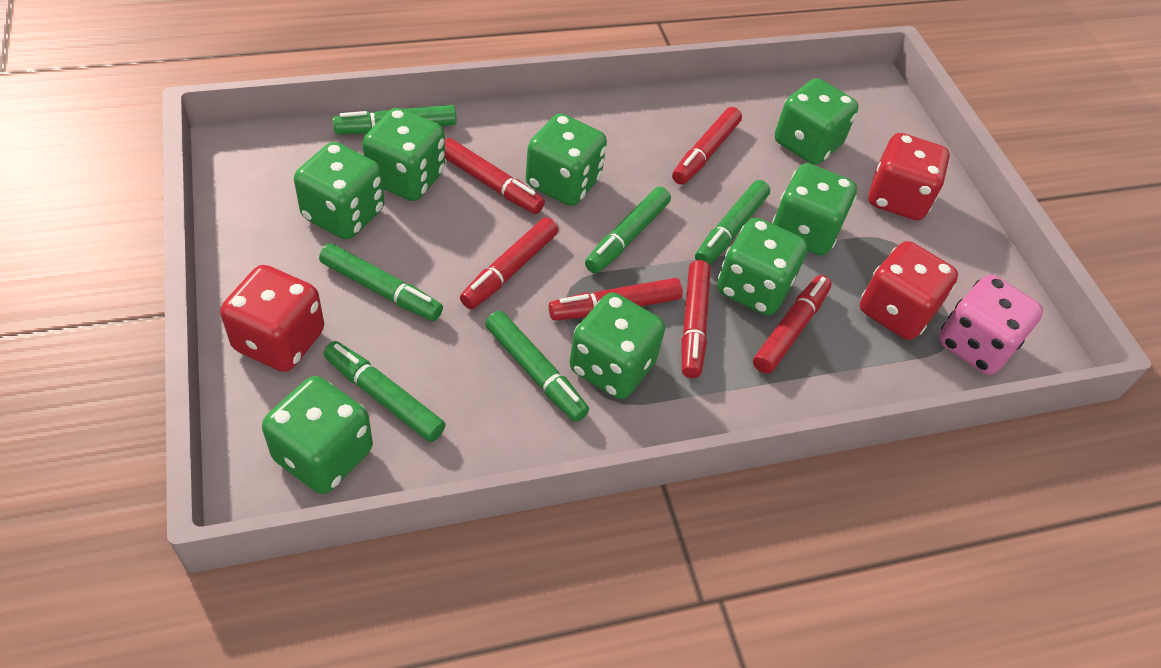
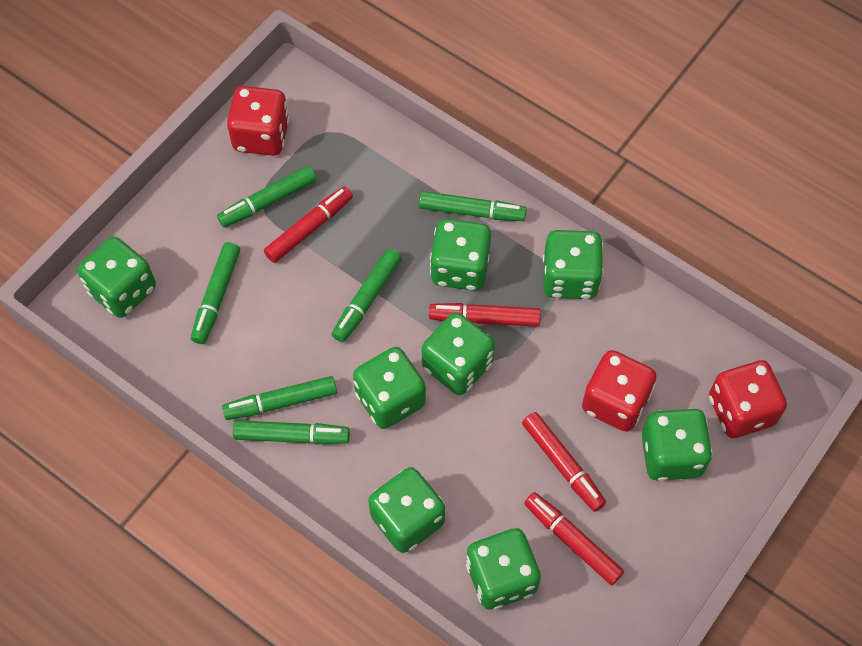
pink dice: 1 -> 0
red marker: 6 -> 4

